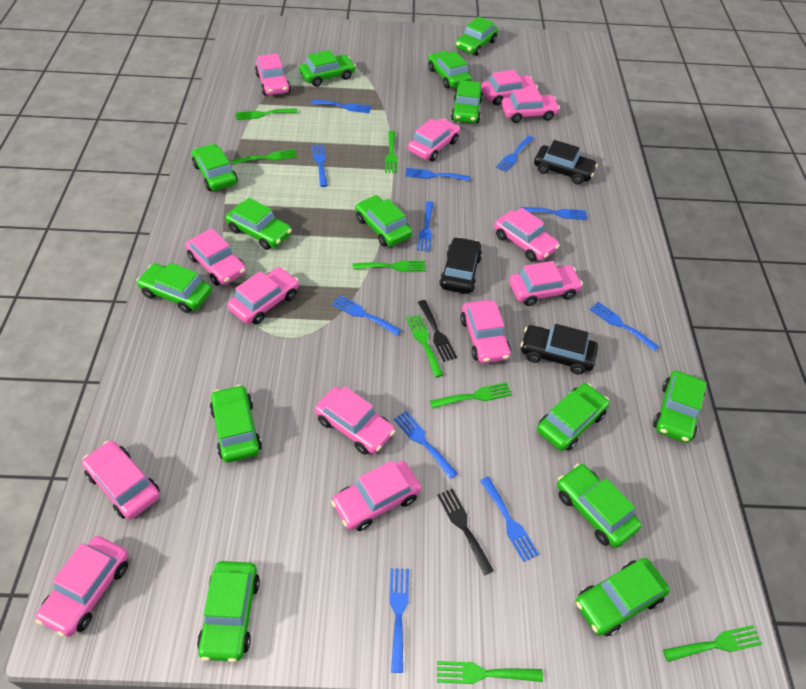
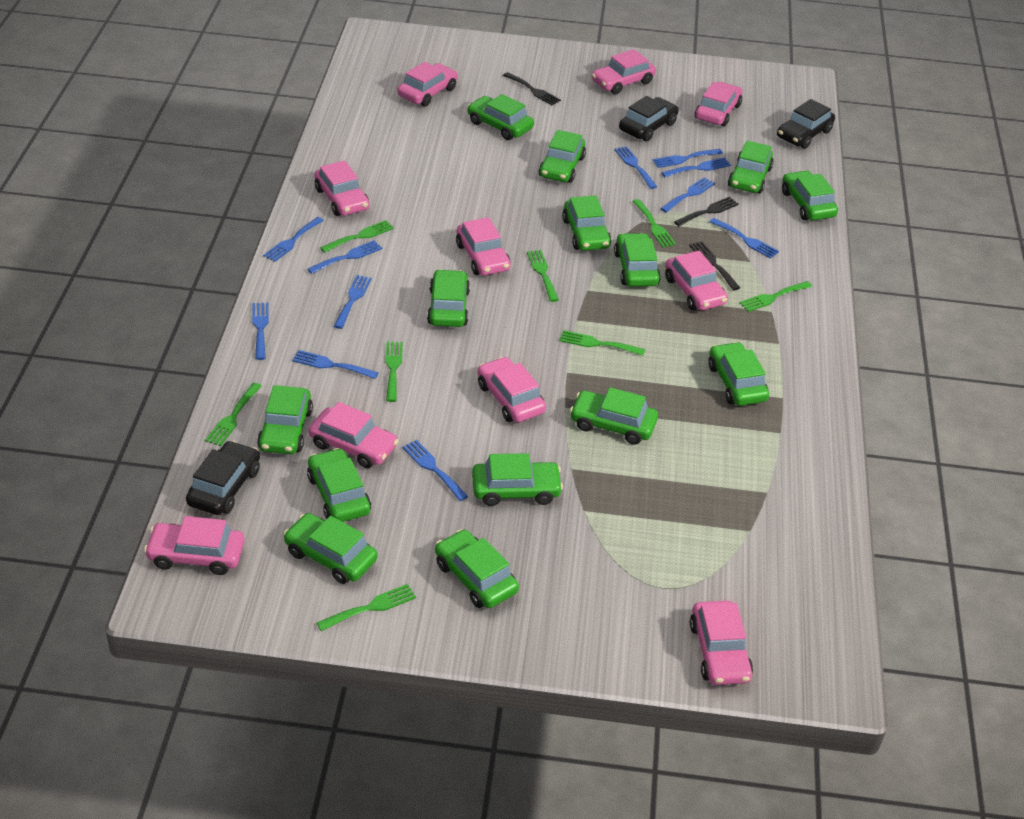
black fork: 2 -> 3
pink car: 13 -> 10

